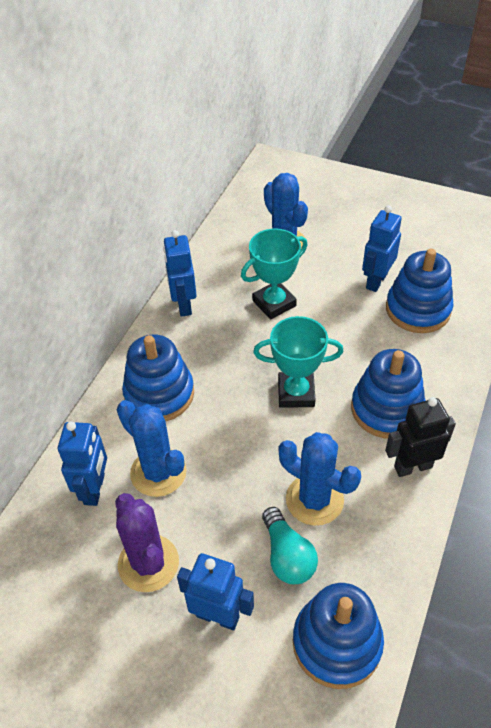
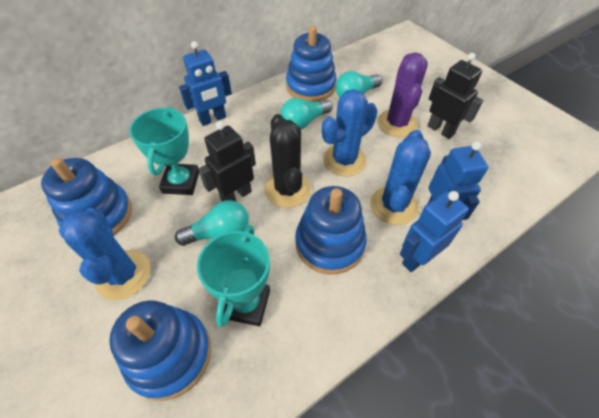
black cactus: 0 -> 1
black robot: 1 -> 2
blue robot: 4 -> 3
turquoise light bulb: 1 -> 3

